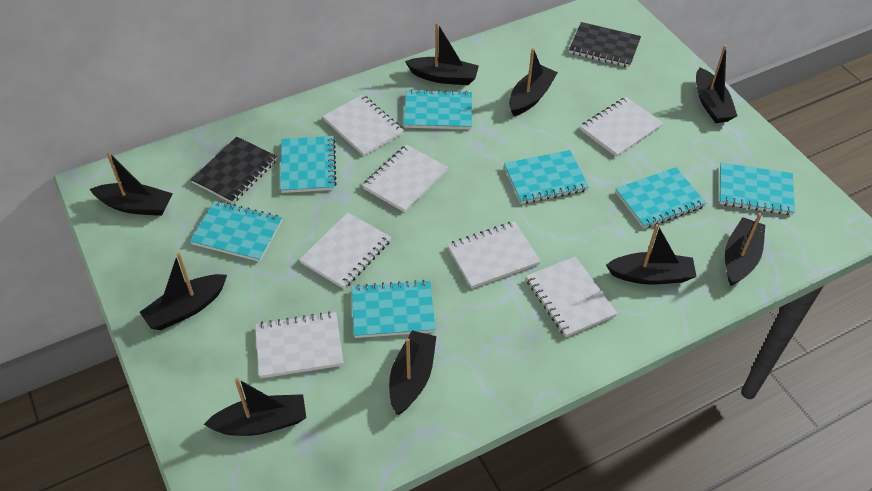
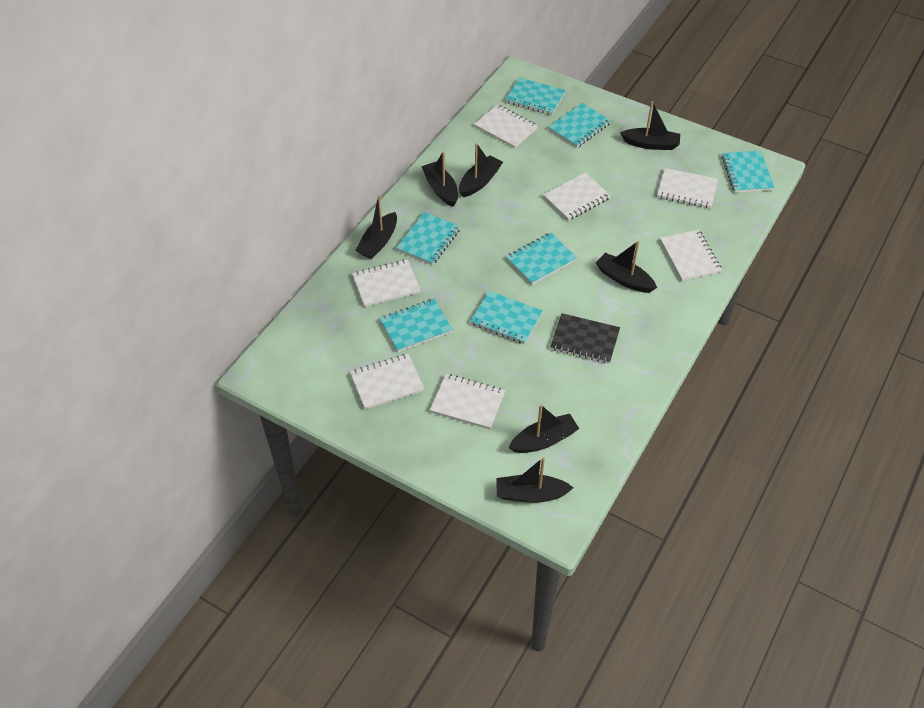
black boat: 9 -> 7
black notebook: 2 -> 1

